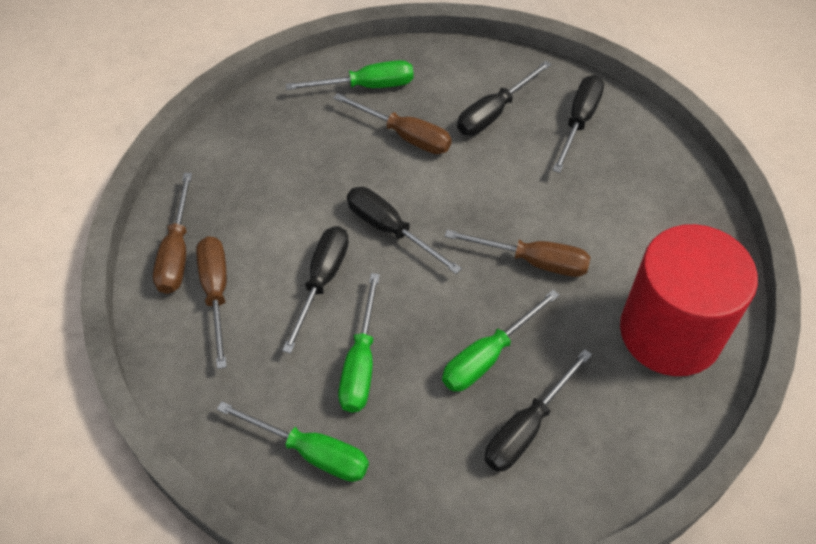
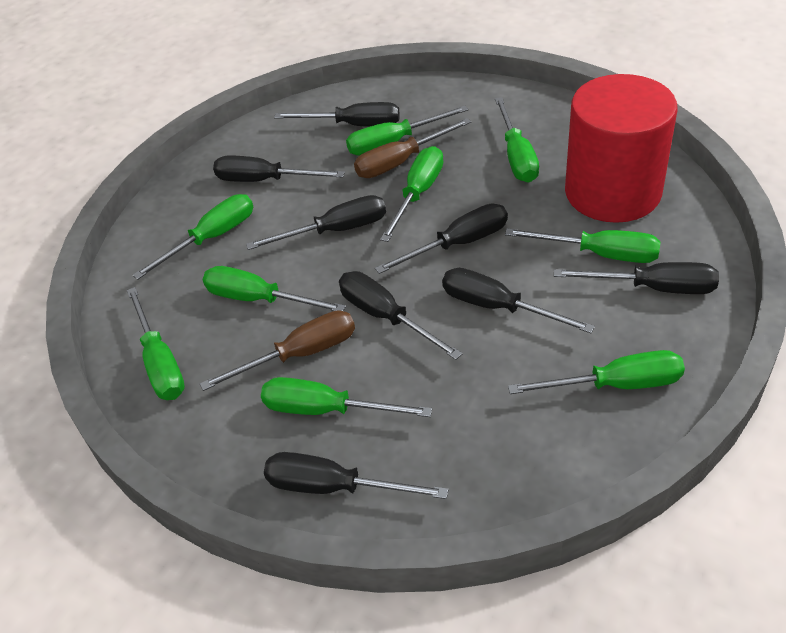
black screwdriver: 5 -> 8
brown screwdriver: 4 -> 2
green screwdriver: 4 -> 9

